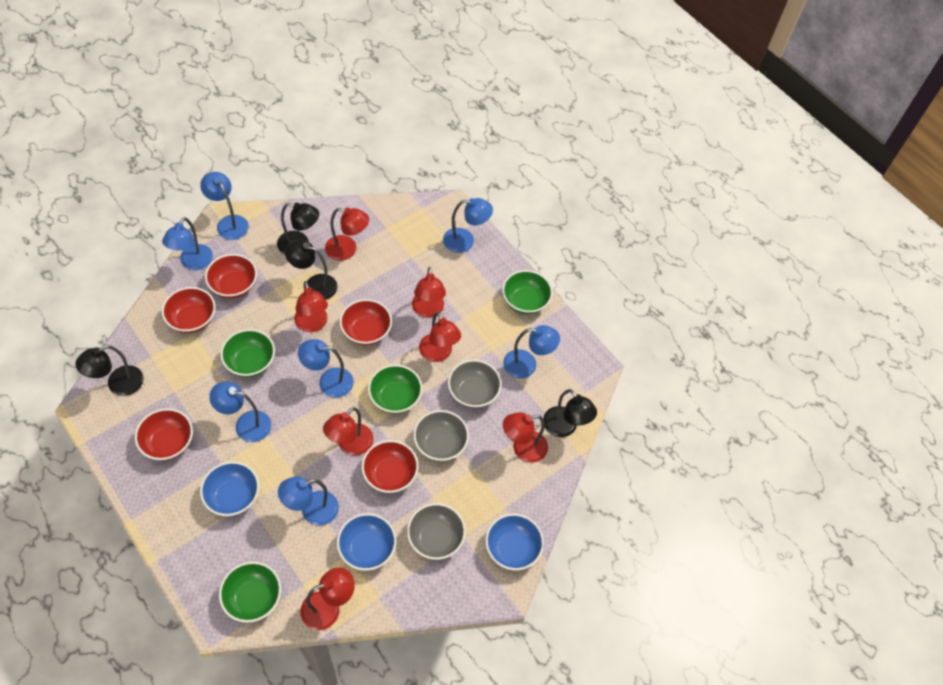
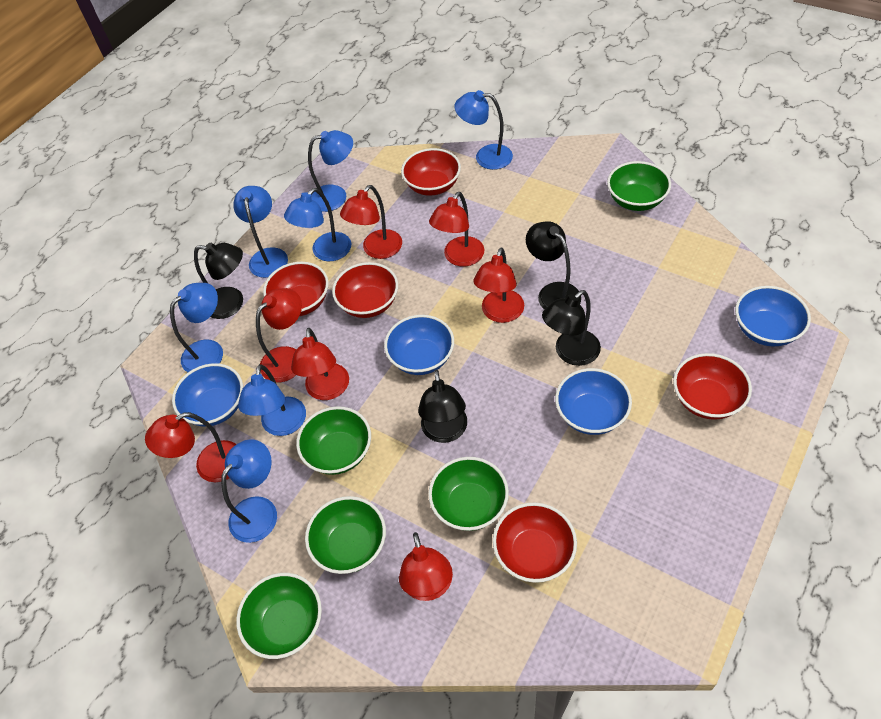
blue bowl: 3 -> 4
green bowl: 4 -> 5
grey bowl: 3 -> 0

